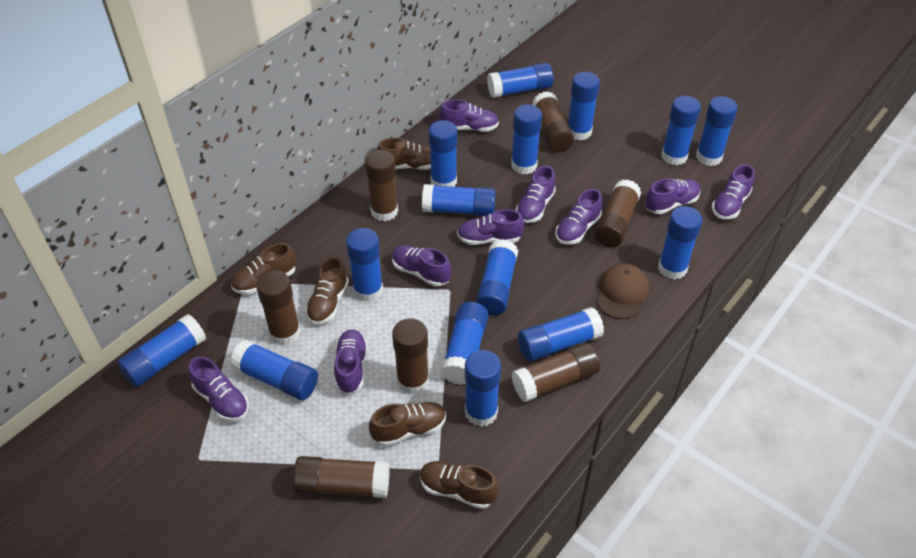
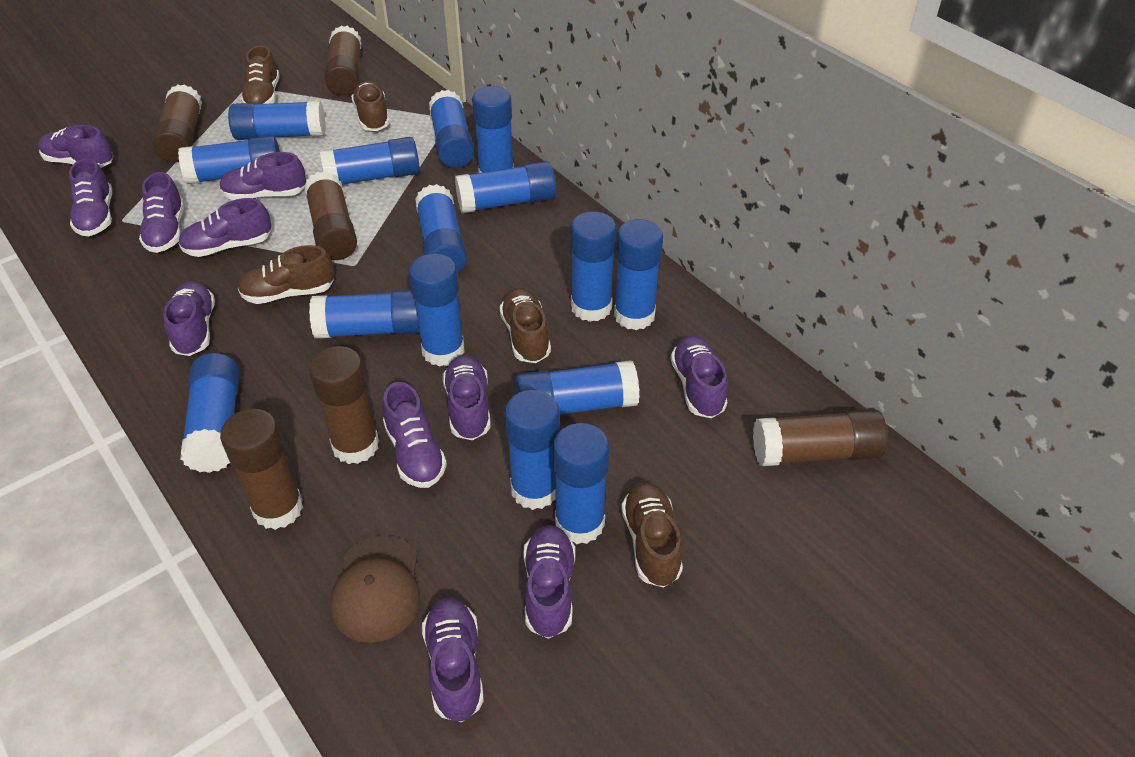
brown glue stick: 7 -> 6
purple shoe: 9 -> 11

